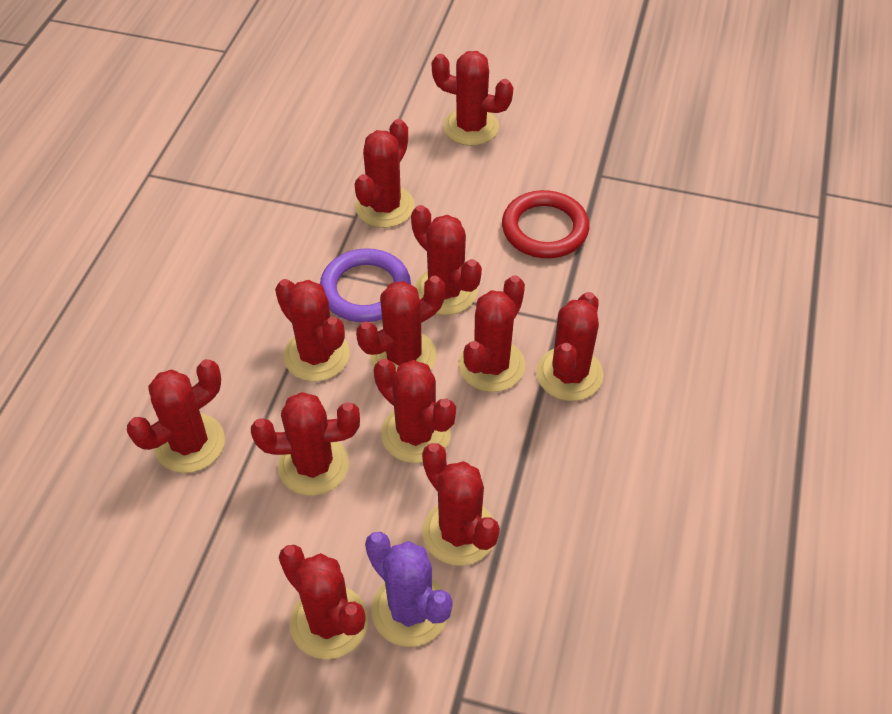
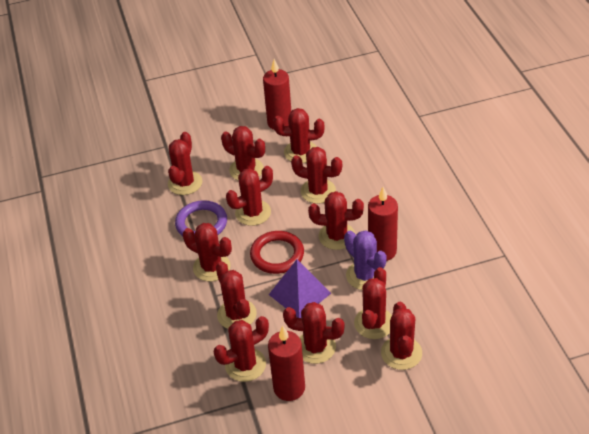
purple pyramid: 0 -> 1
red candle: 0 -> 3

